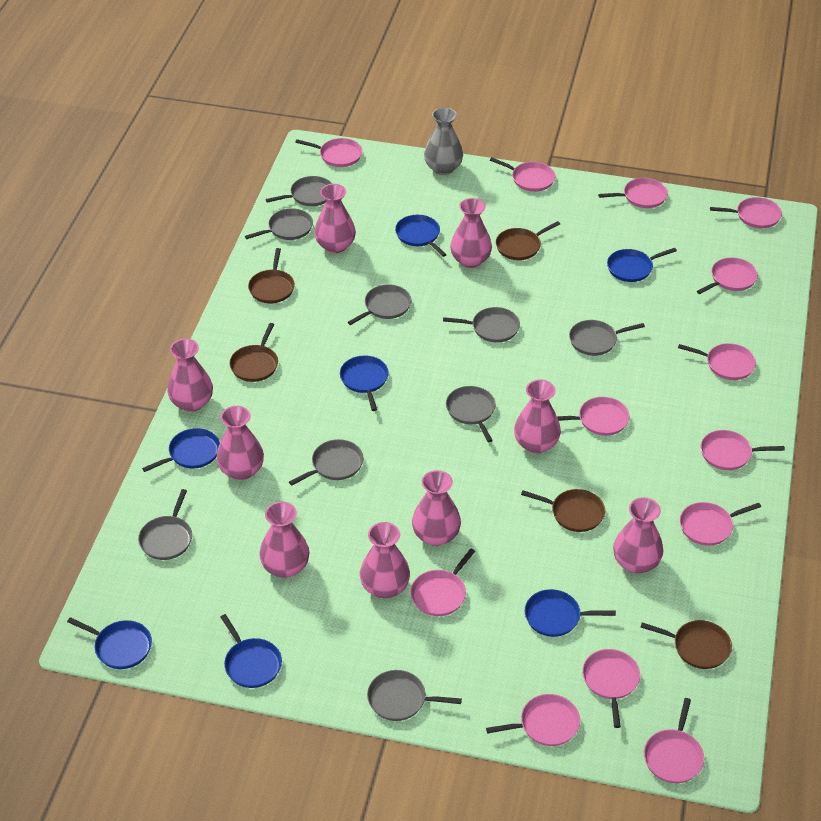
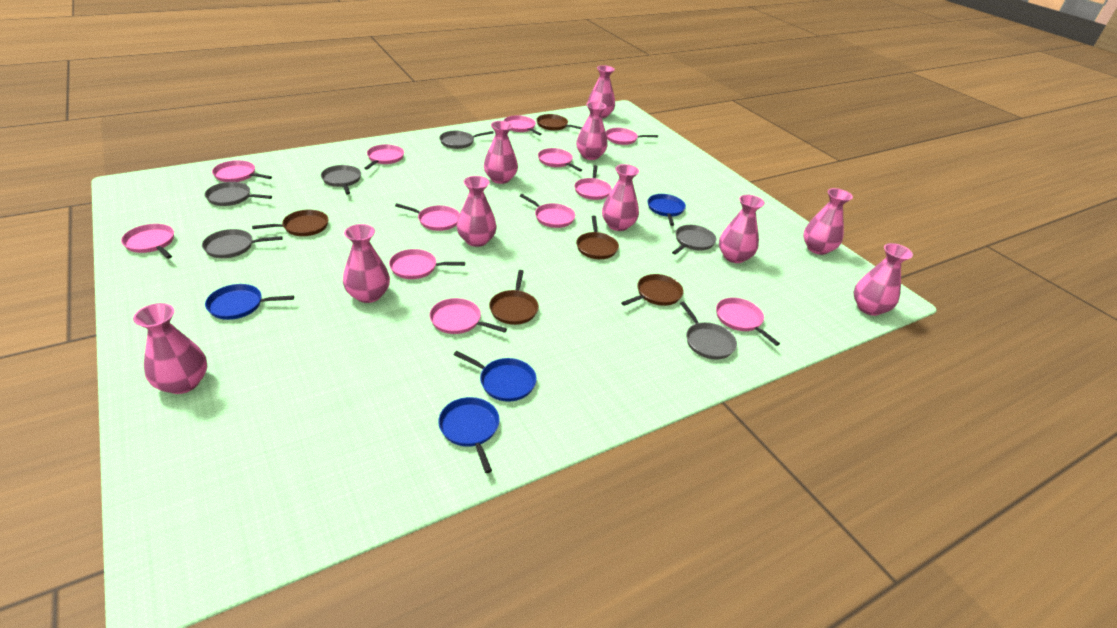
blue pan: 7 -> 4
grey pan: 9 -> 6
grey vase: 1 -> 0
pink pan: 13 -> 12
pink vase: 9 -> 10

